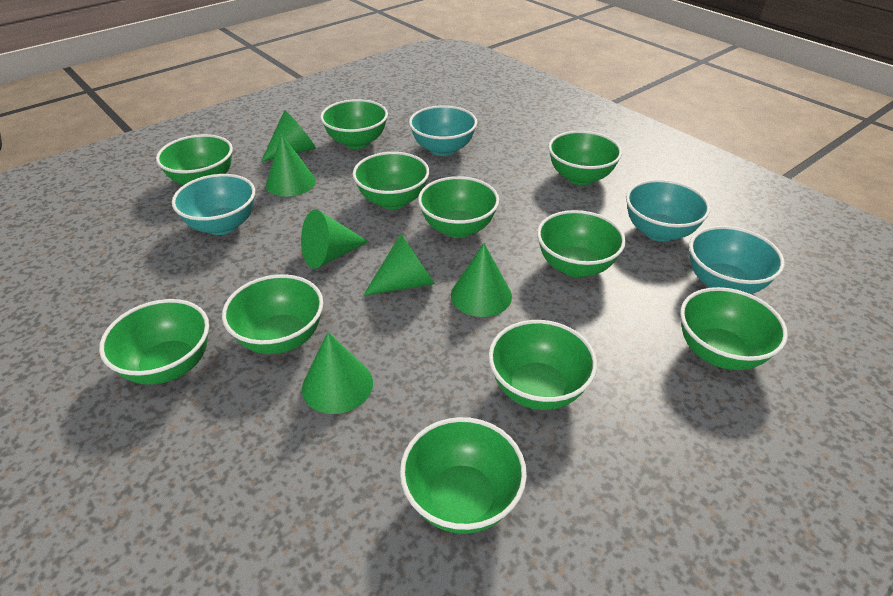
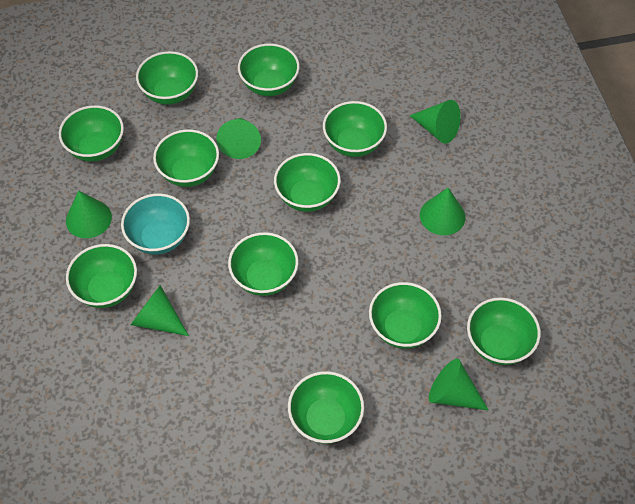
turquoise bowl: 4 -> 1

